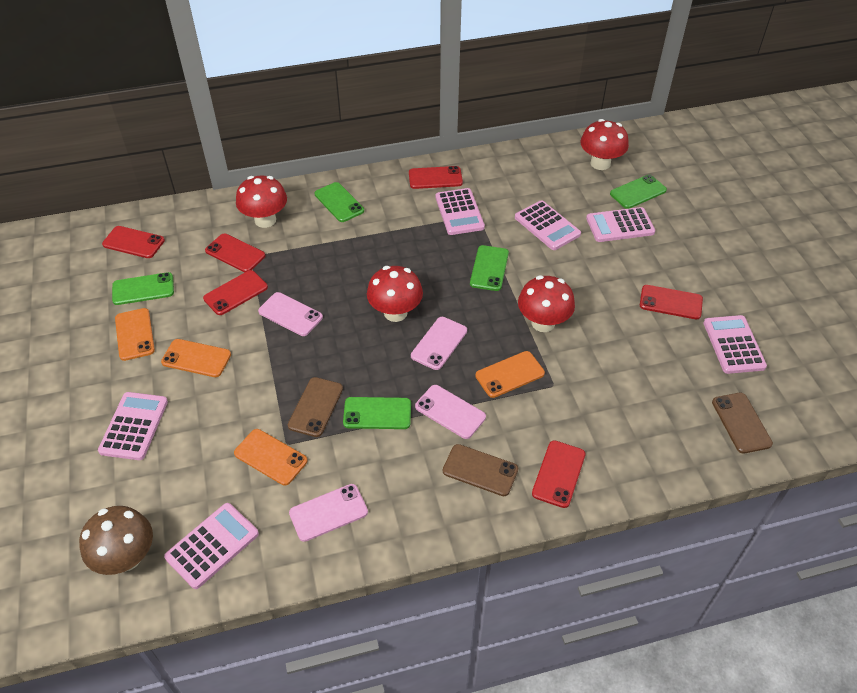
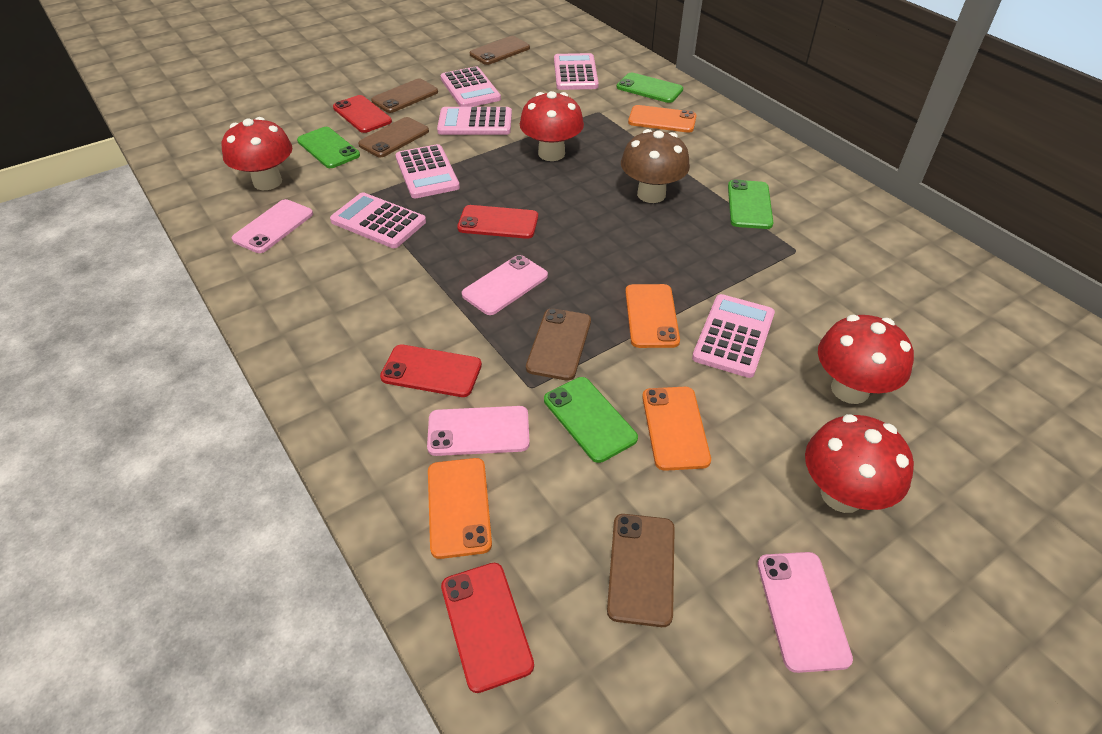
brown phone: 3 -> 5
green phone: 5 -> 4
red phone: 6 -> 4

